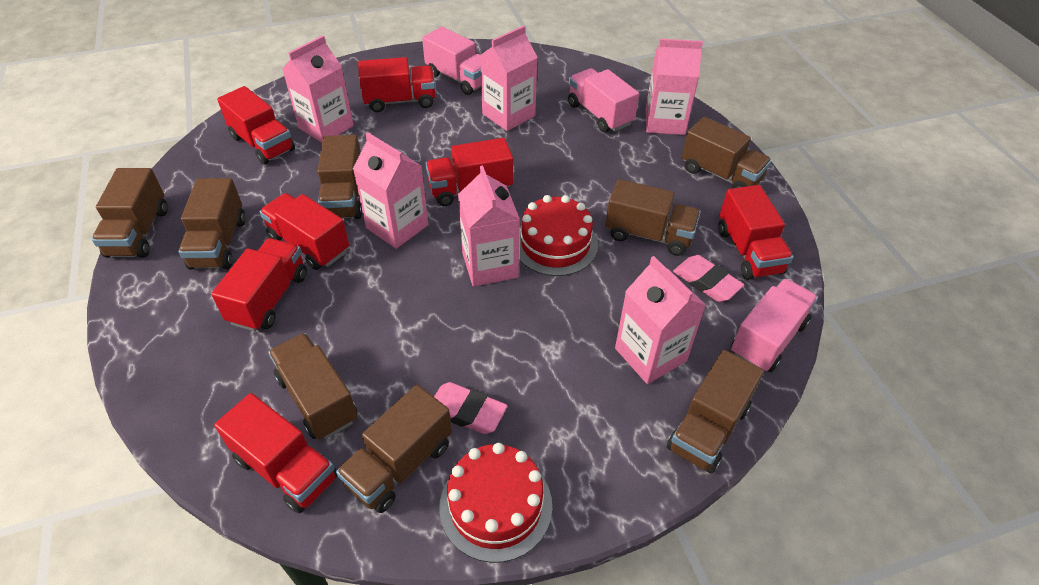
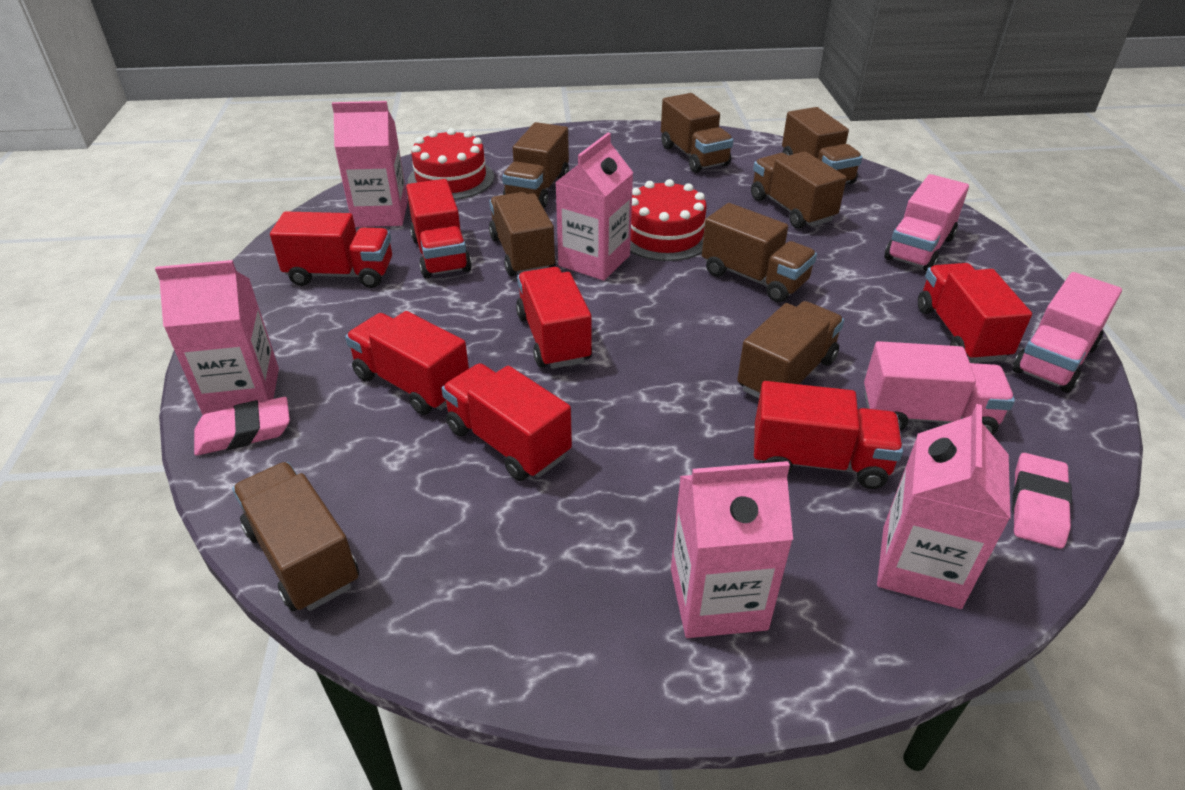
pink carton: 6 -> 5

